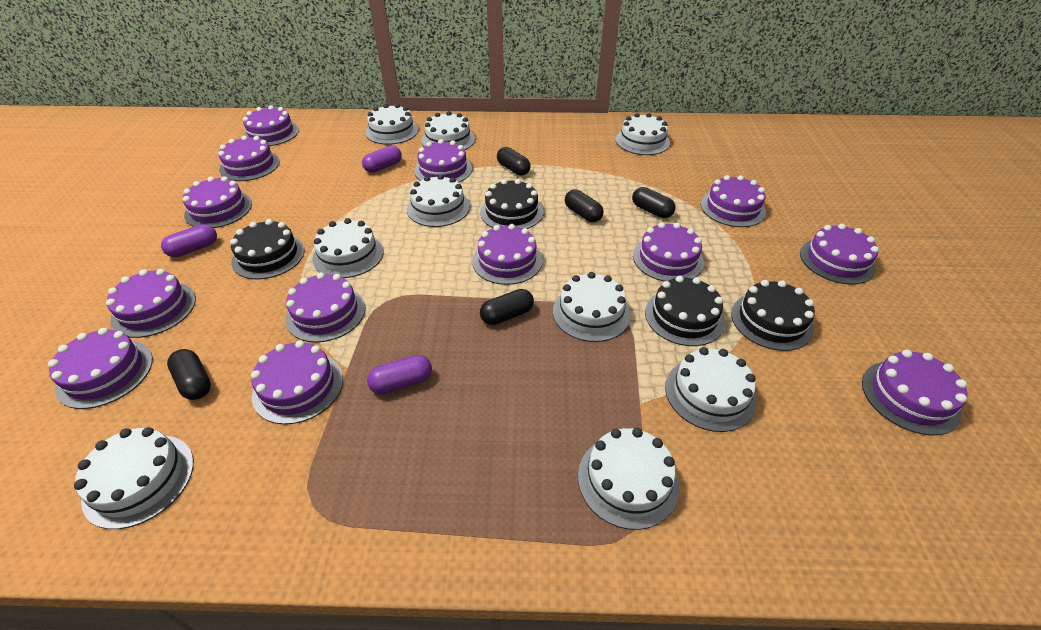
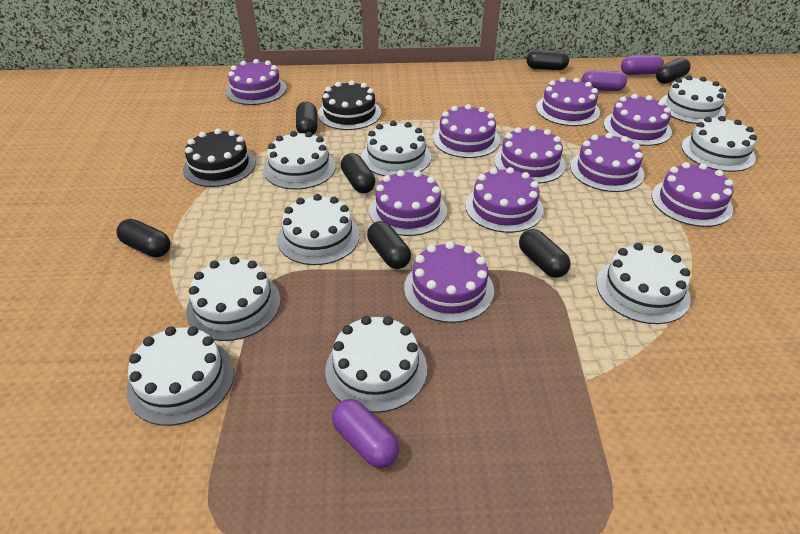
black cake: 4 -> 2
black capsule: 5 -> 7
purple cake: 13 -> 10

